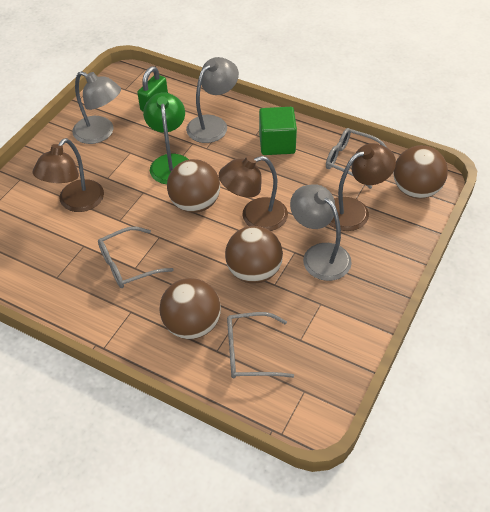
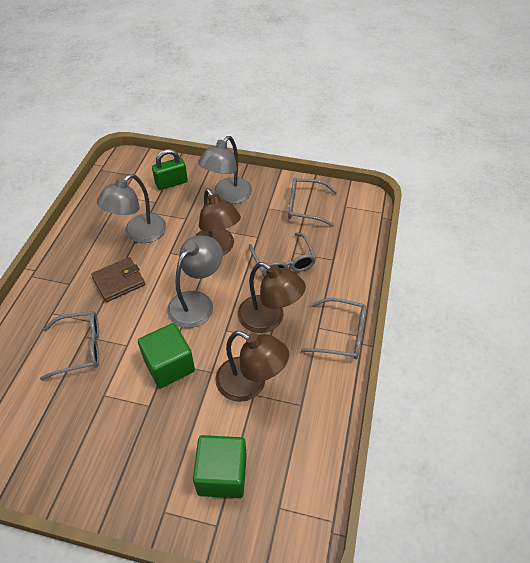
brown ball: 4 -> 0
brown wallet: 0 -> 1
green cube: 1 -> 2
green lamp: 1 -> 0
grey glasses: 3 -> 4

